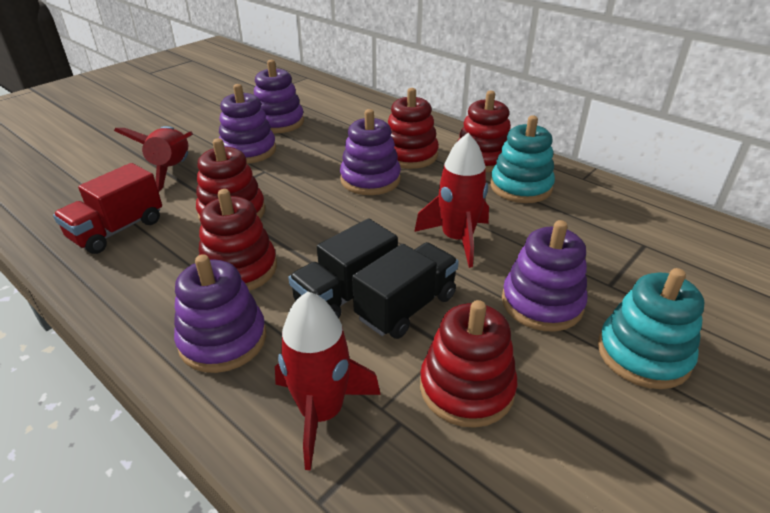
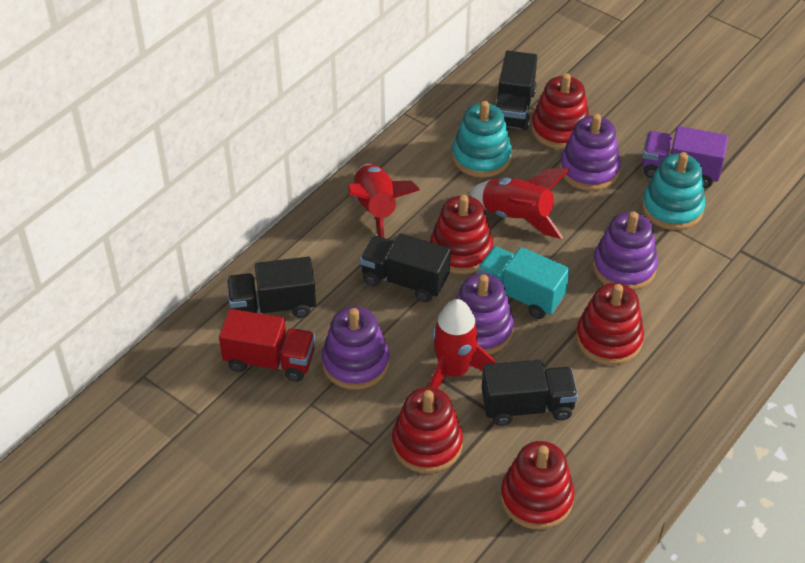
black truck: 2 -> 4
purple stacking toy: 5 -> 4
purple truck: 0 -> 1
turquoise truck: 0 -> 1

